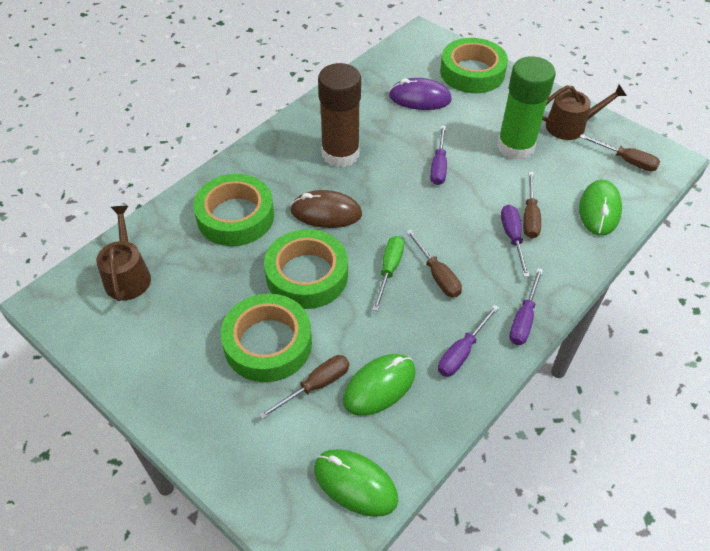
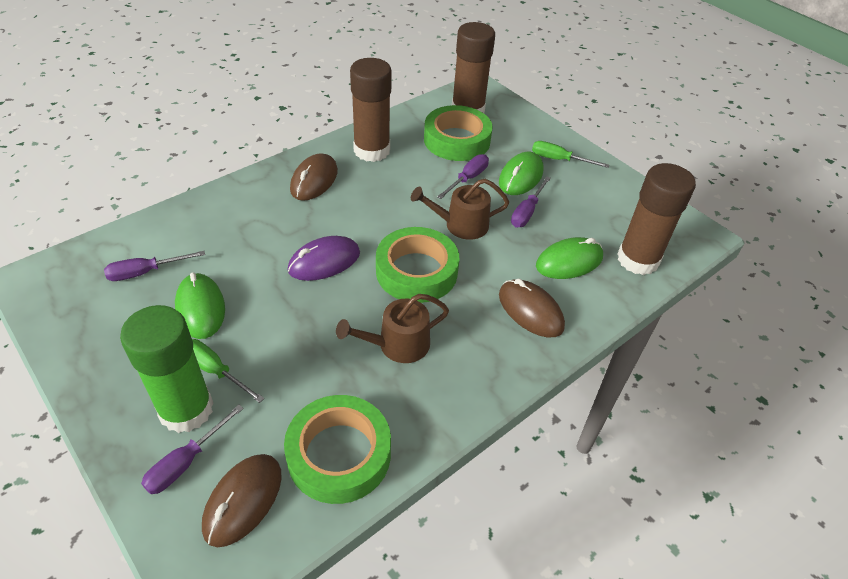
brown glue stick: 1 -> 3
brown mouse: 1 -> 3
brown screwdriver: 4 -> 0
green screwdriver: 1 -> 2
green tape: 4 -> 3

